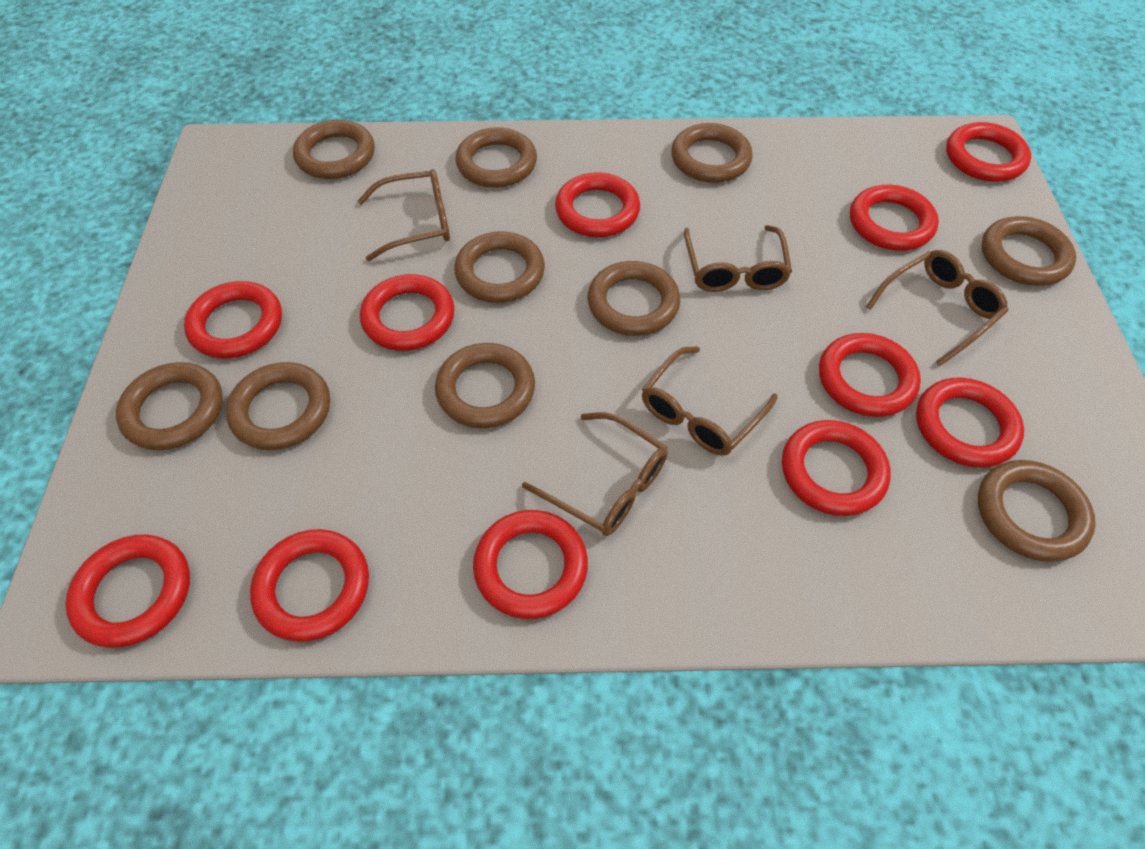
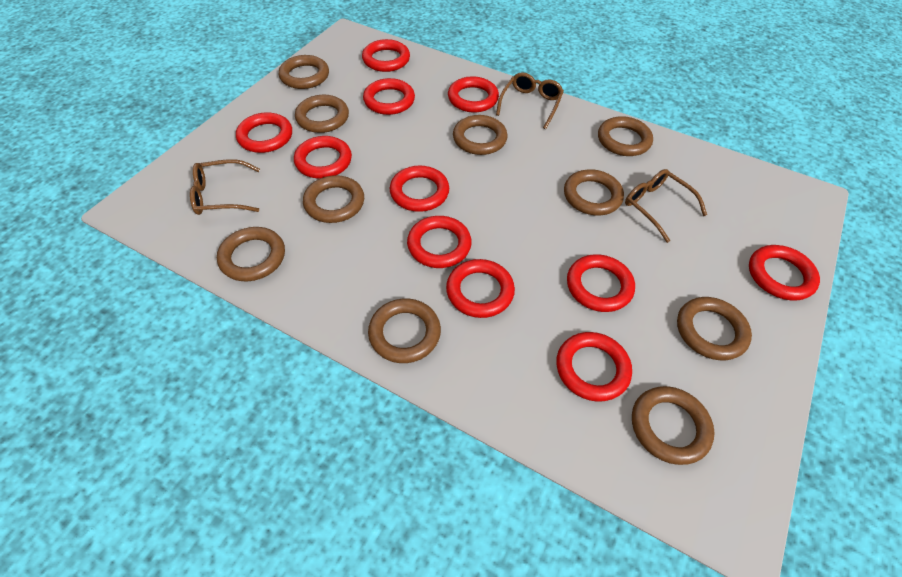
brown glasses: 5 -> 3

